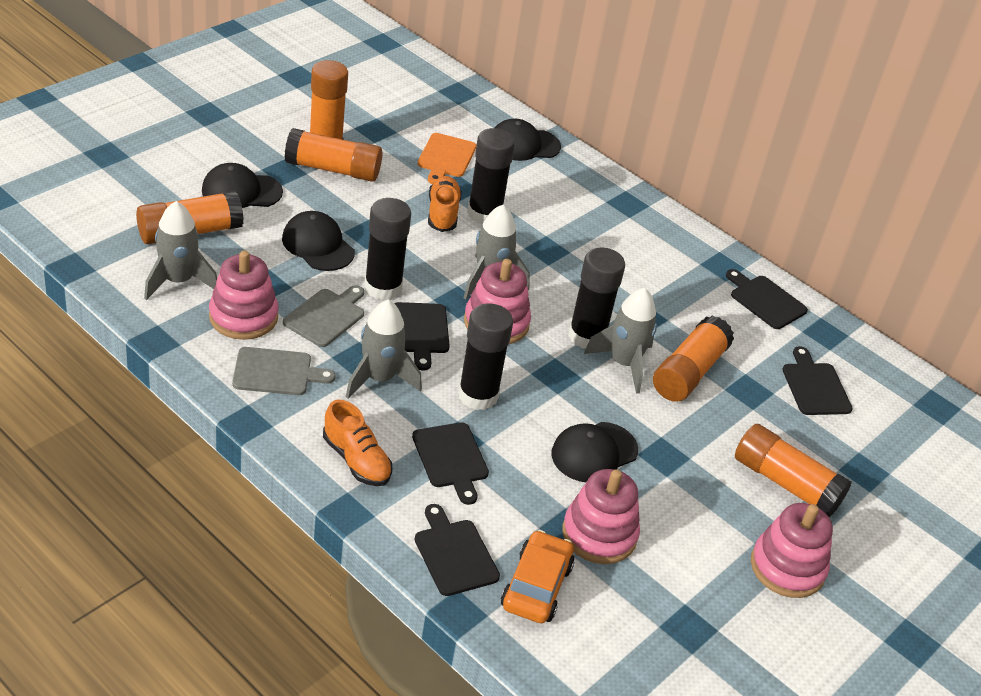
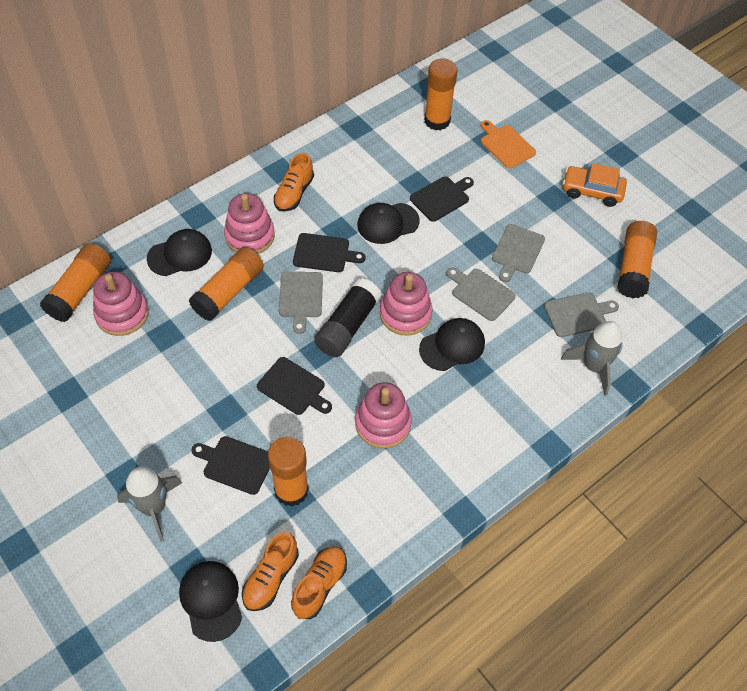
black cutting board: 5 -> 4
black glue stick: 4 -> 1
grey cutting board: 2 -> 4
grey rocket: 4 -> 2
orange shoe: 2 -> 3

